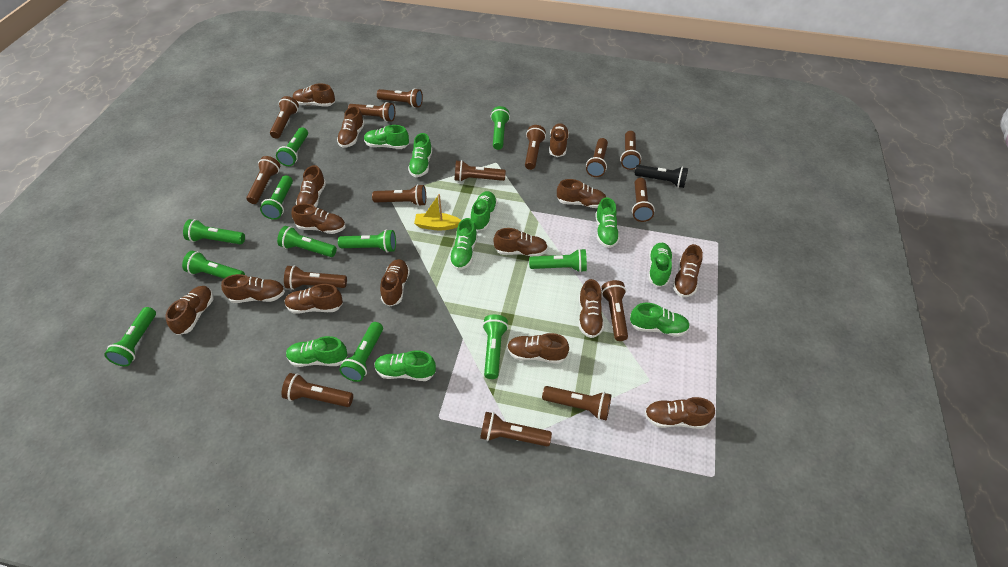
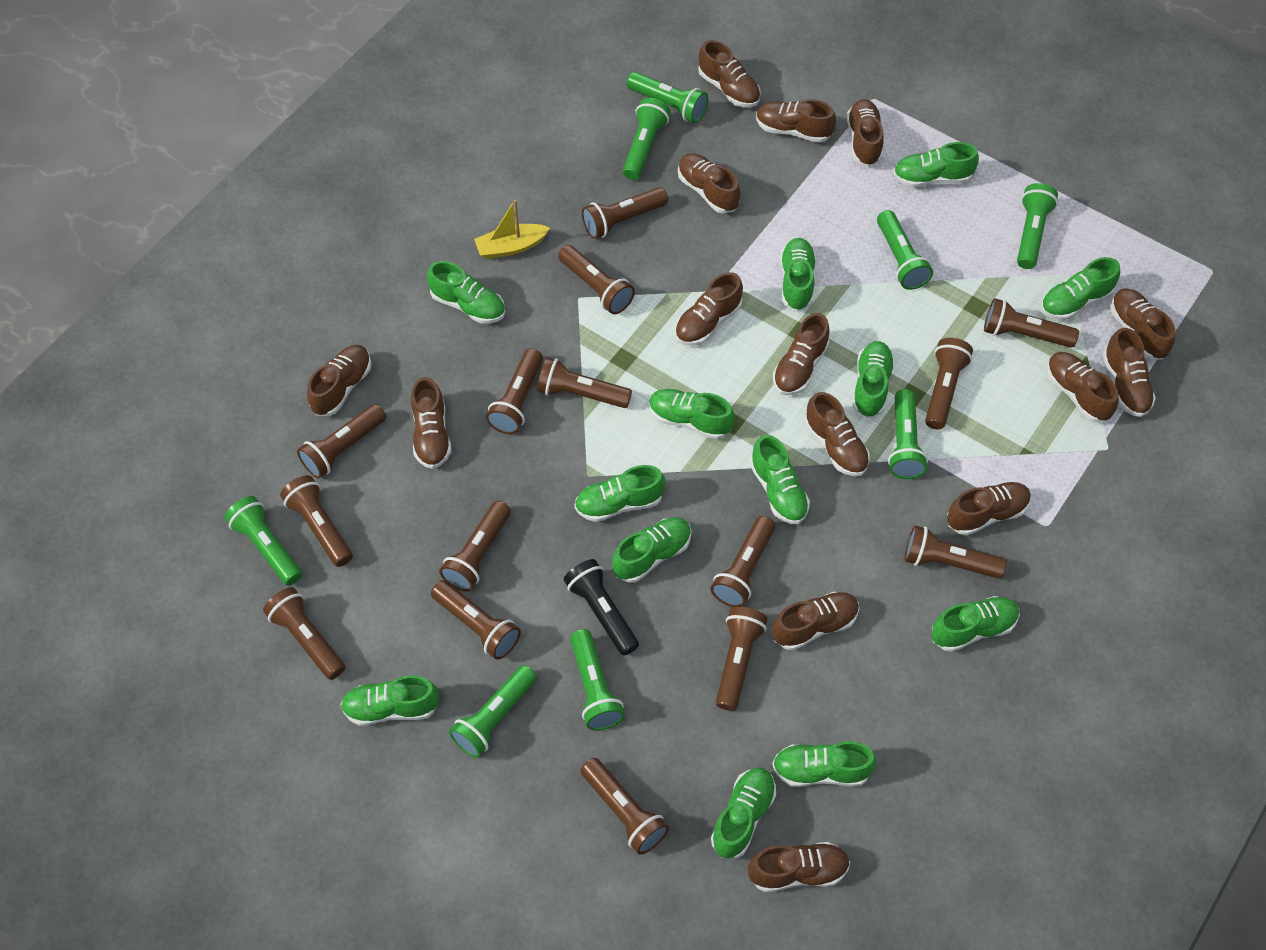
green flashlight: 11 -> 8
green shoe: 9 -> 13

